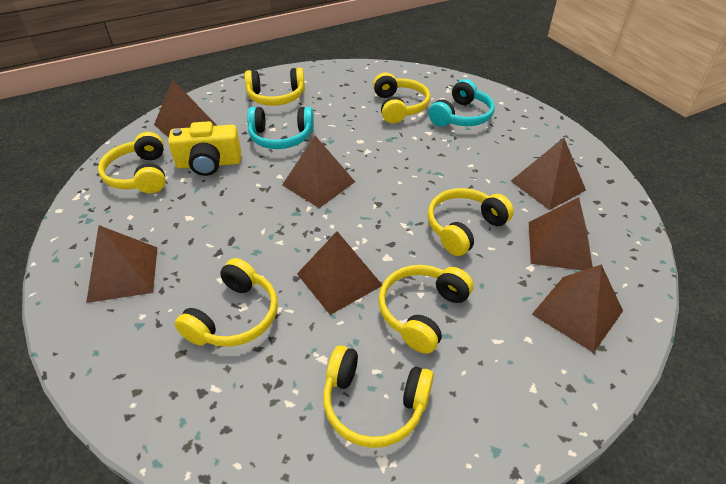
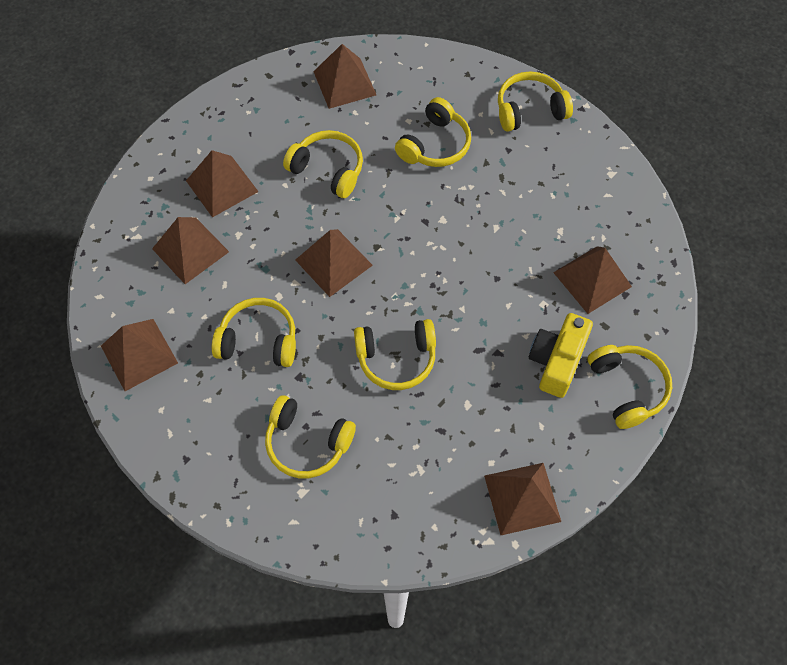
turquoise headphones: 2 -> 0

